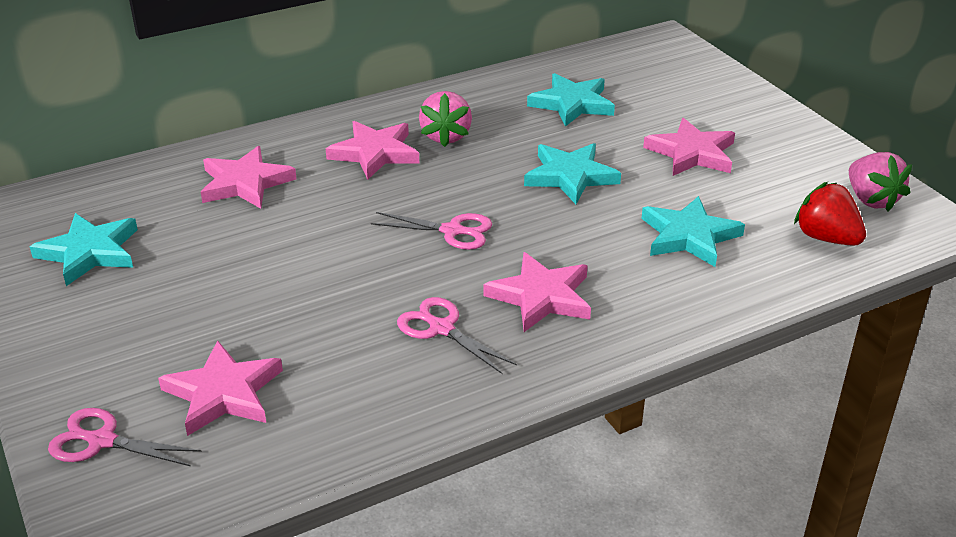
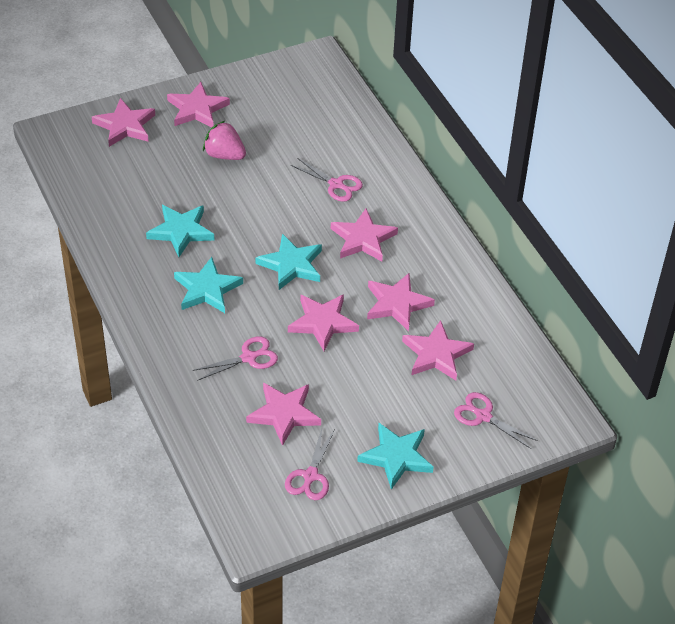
pink scissors: 3 -> 4
pink star: 5 -> 7
pink strawberry: 2 -> 1
red strawberry: 1 -> 0

